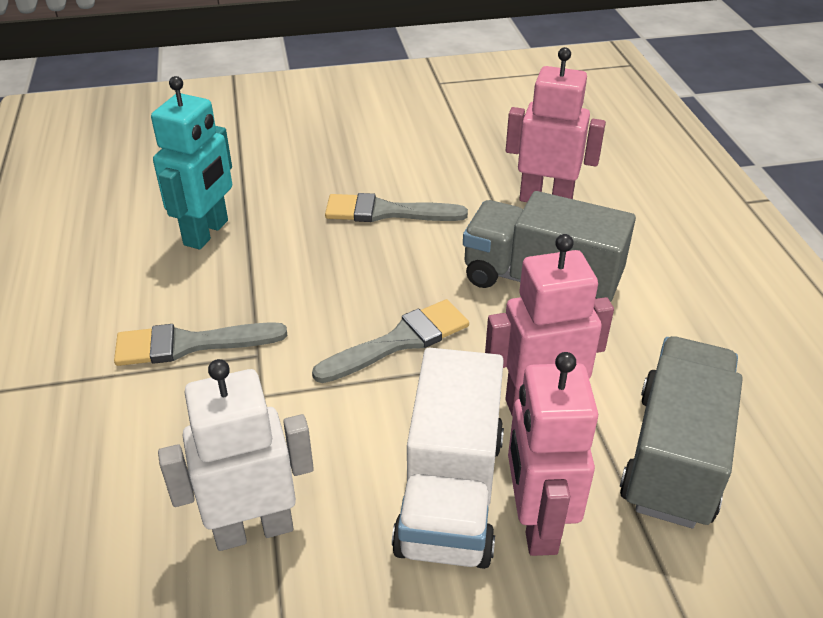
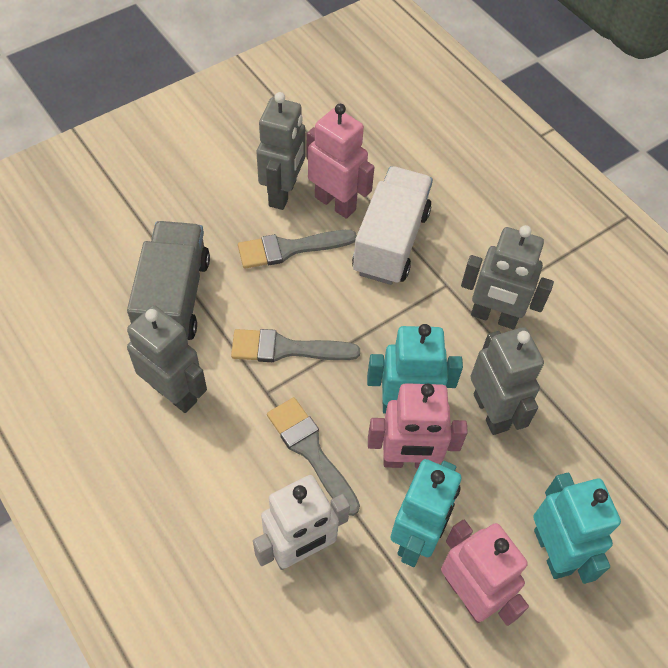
grey robot: 0 -> 4
grey truck: 2 -> 1
turquoise robot: 1 -> 3

